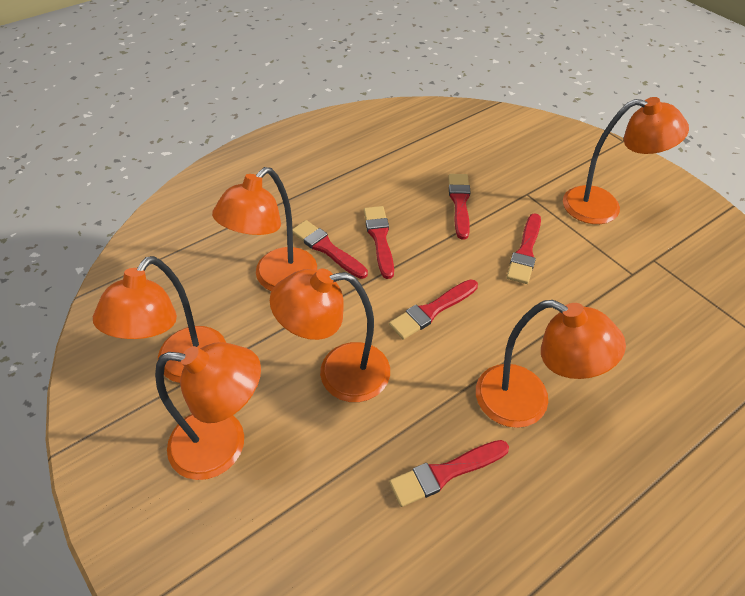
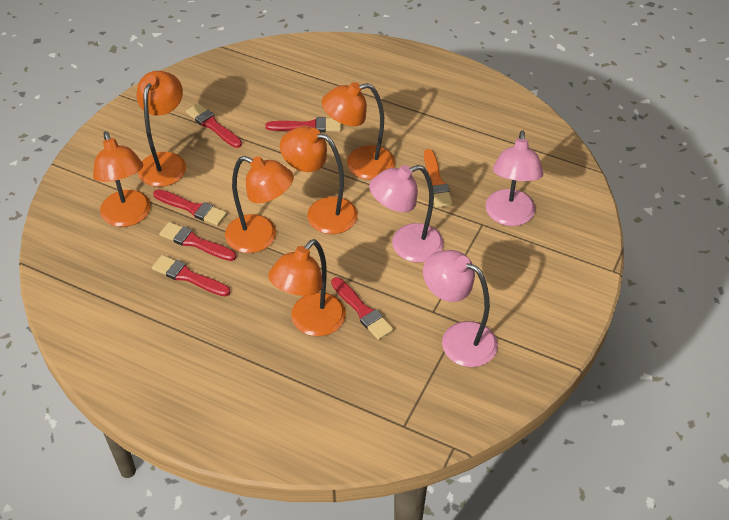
orange brush: 0 -> 1
pink lamp: 0 -> 3

